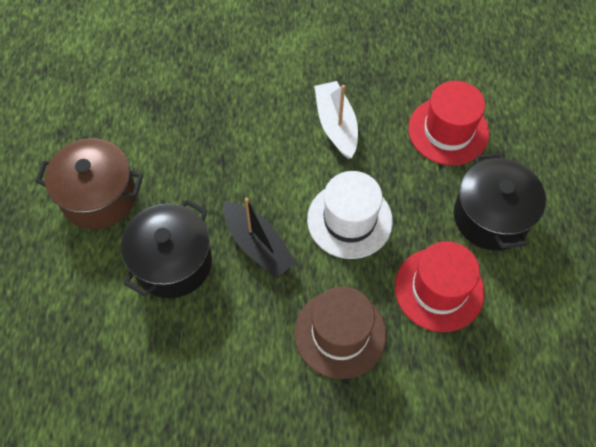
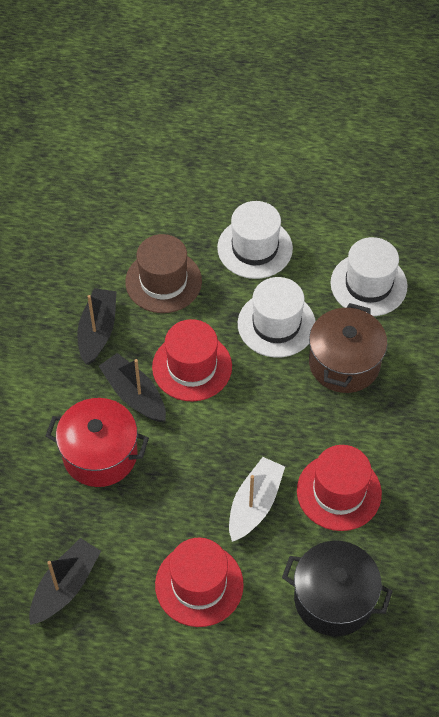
black boat: 1 -> 3
black pot: 2 -> 1
red hat: 2 -> 3
red pot: 0 -> 1
white hat: 1 -> 3

